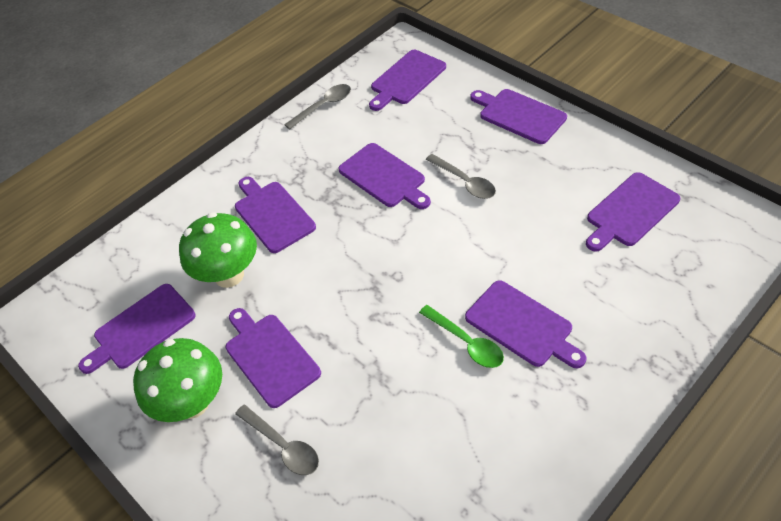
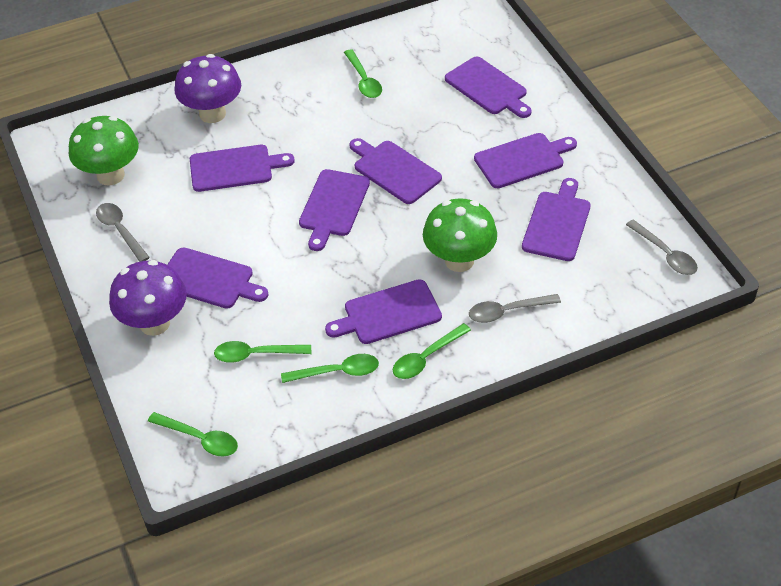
green spoon: 1 -> 5
purple mushroom: 0 -> 2

